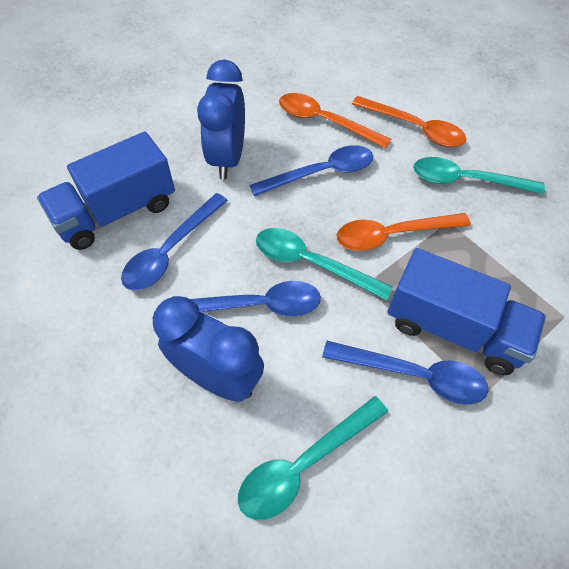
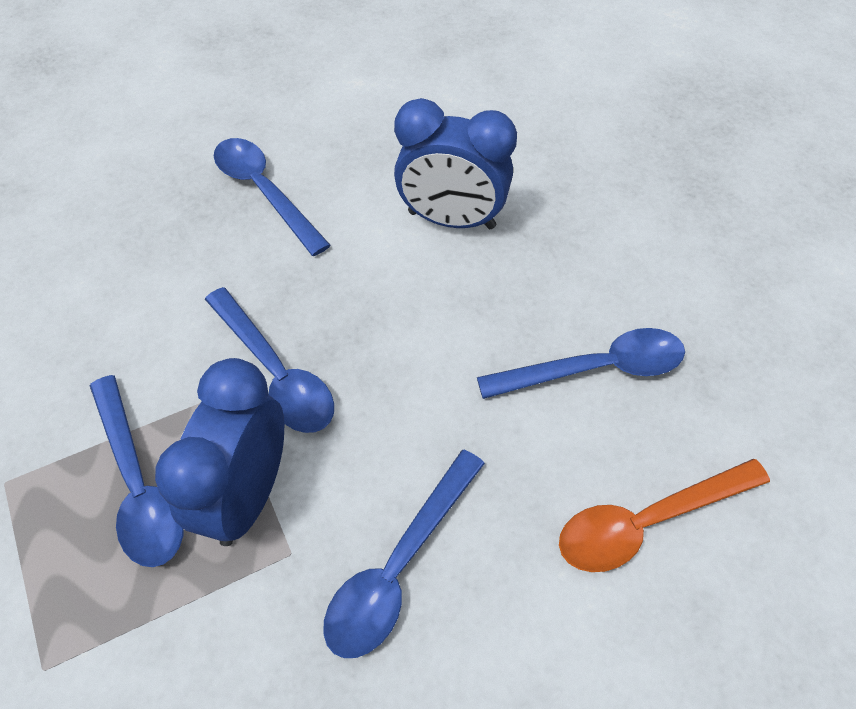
blue spoon: 4 -> 5
blue truck: 2 -> 0
orange spoon: 3 -> 1
turquoise spoon: 3 -> 0

